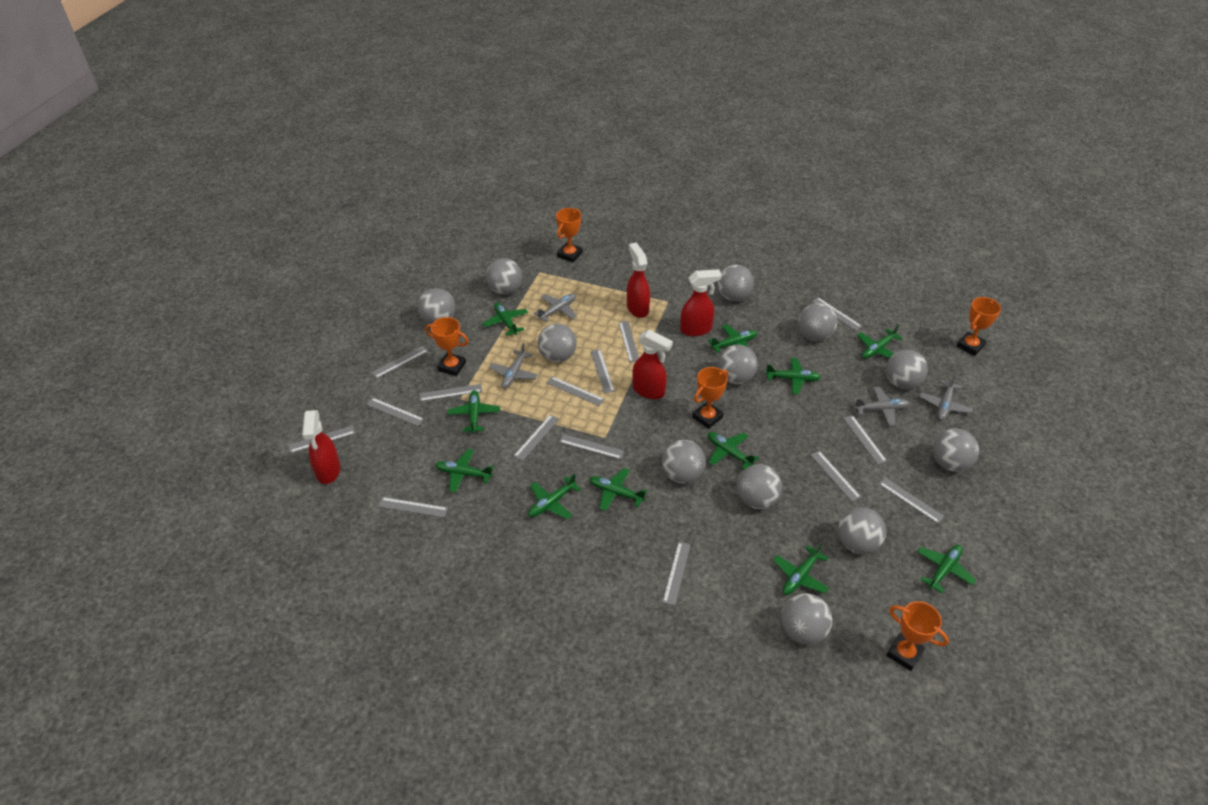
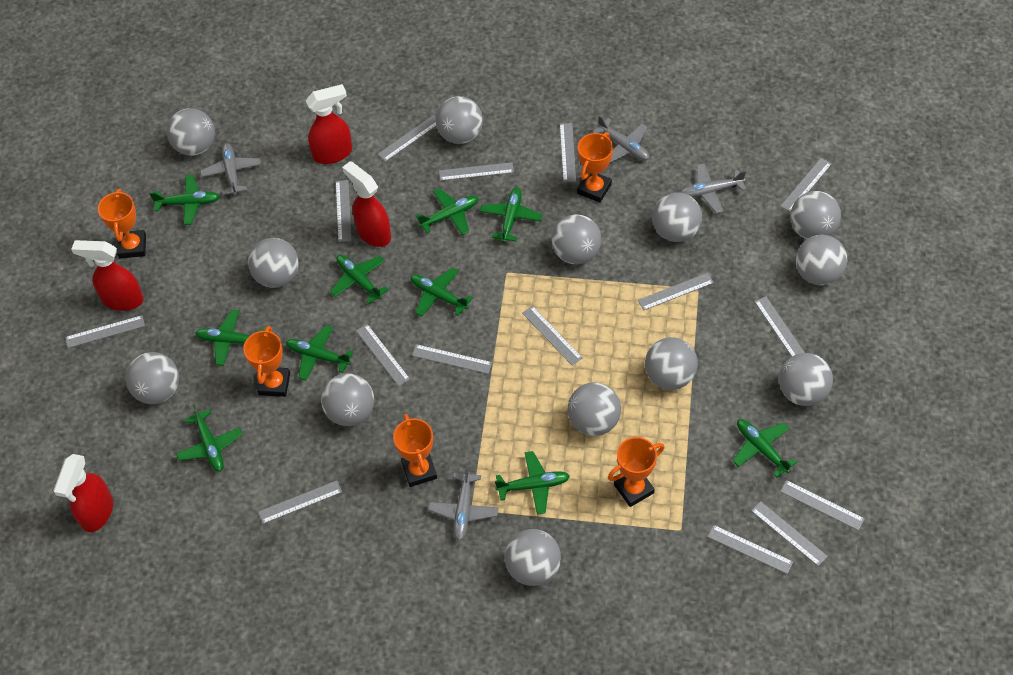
green plane: 11 -> 10
grey ball: 12 -> 13

